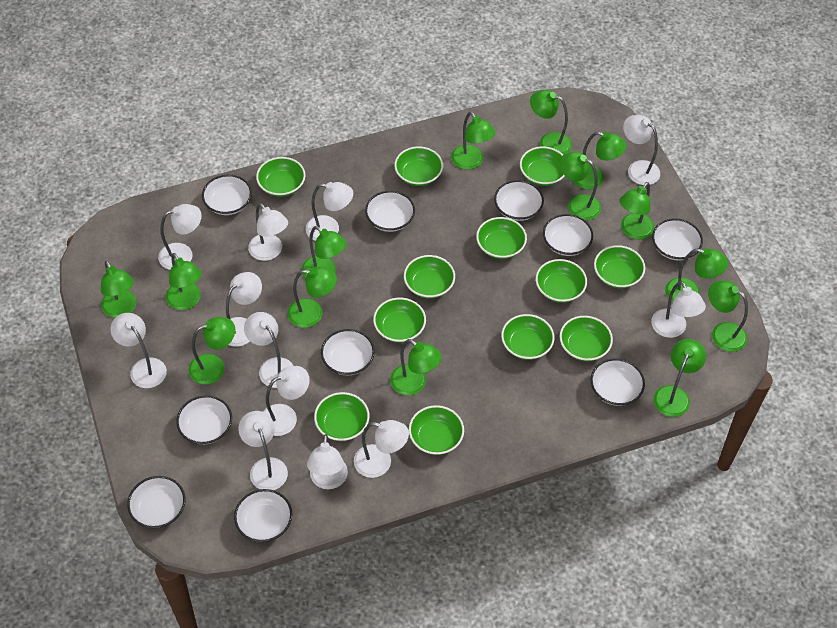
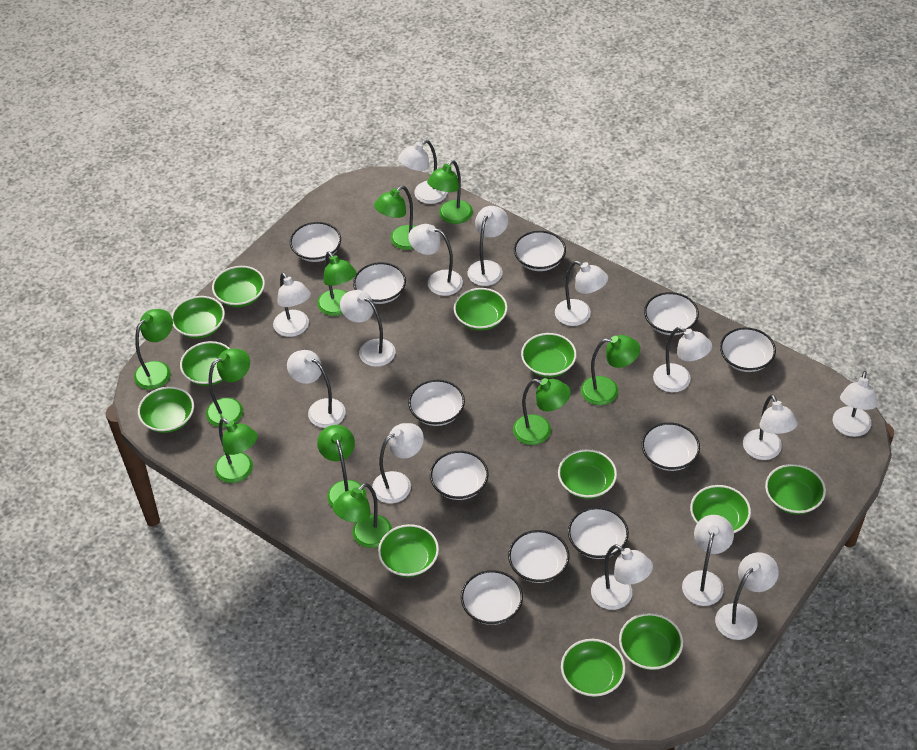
green lamp: 14 -> 10
white bowl: 10 -> 11
white lamp: 12 -> 14

